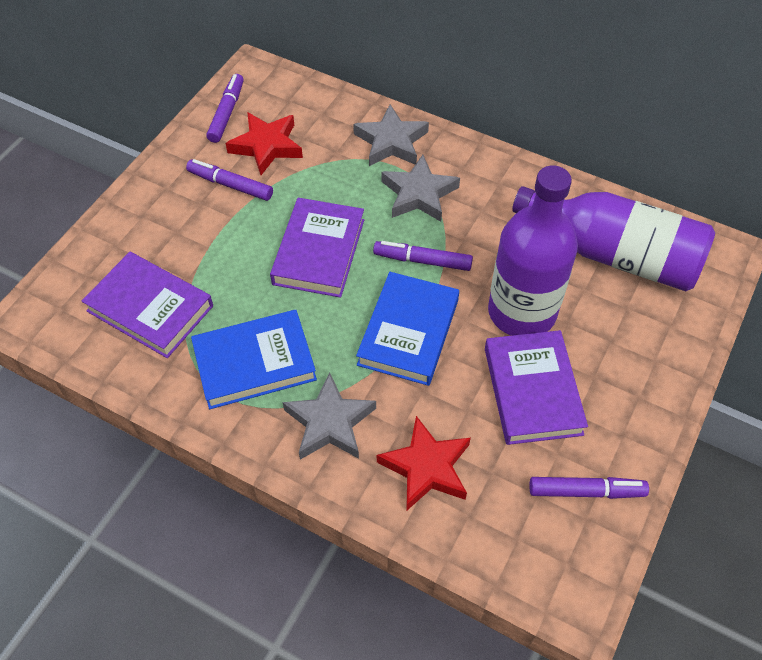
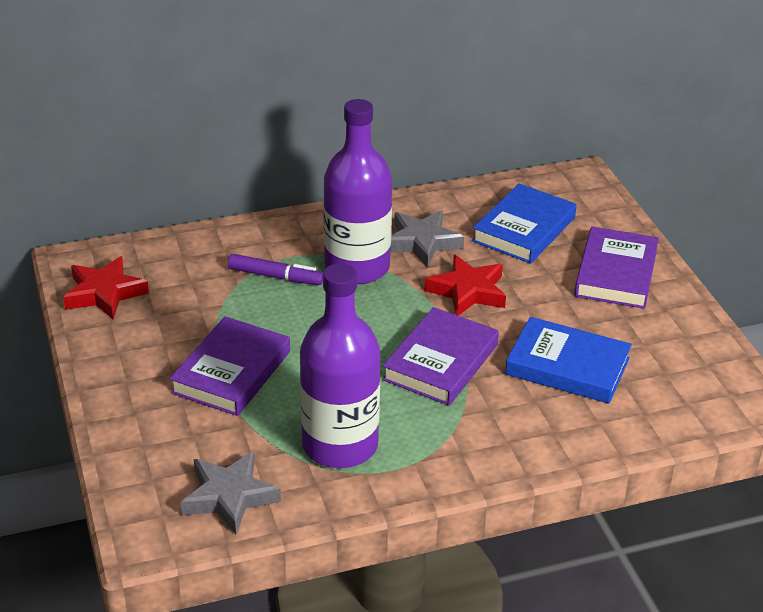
grey star: 3 -> 2
purple marker: 4 -> 1

